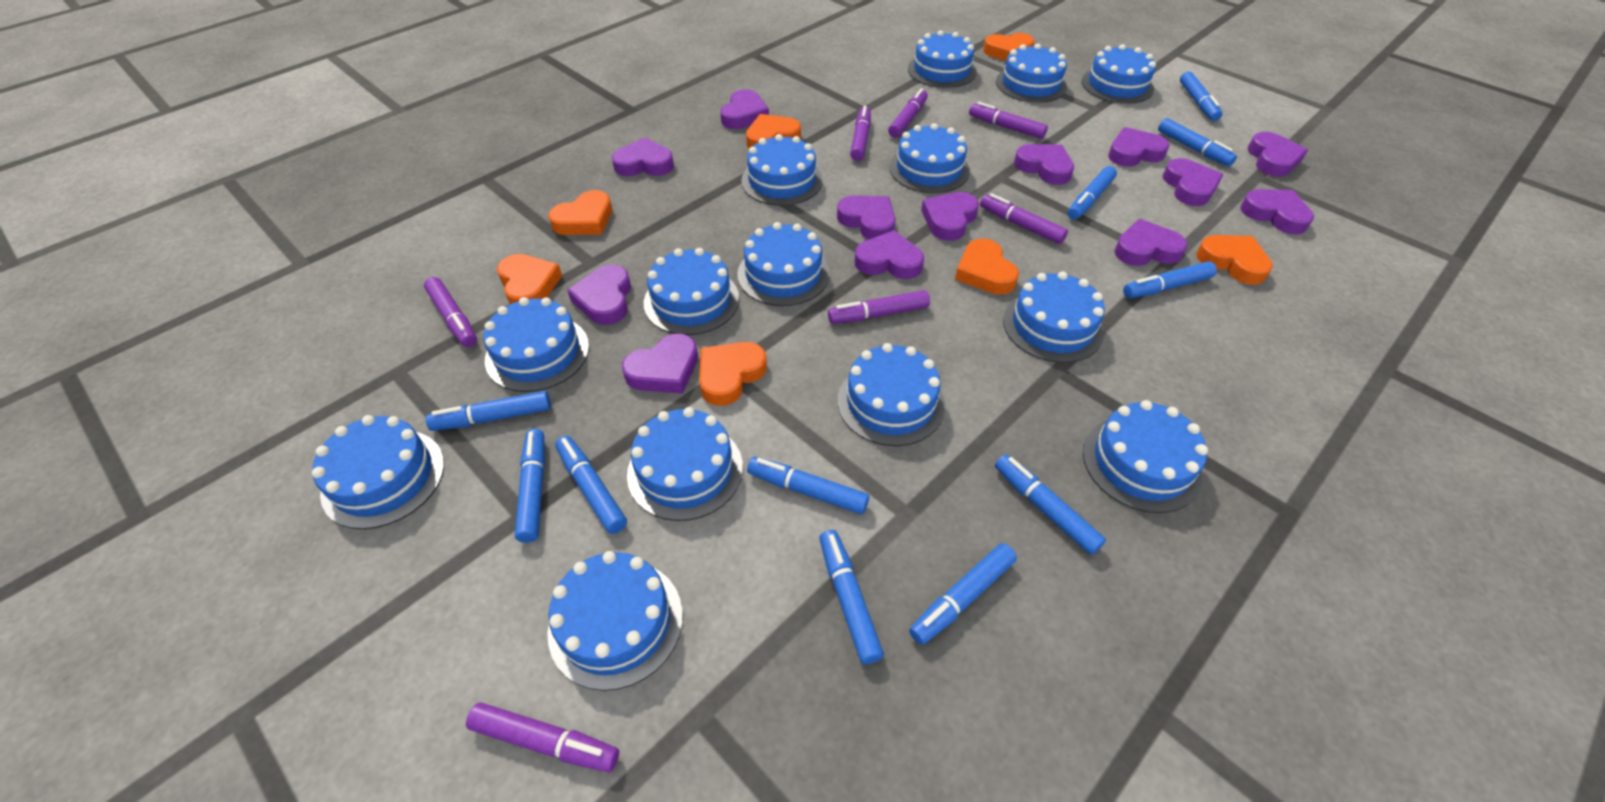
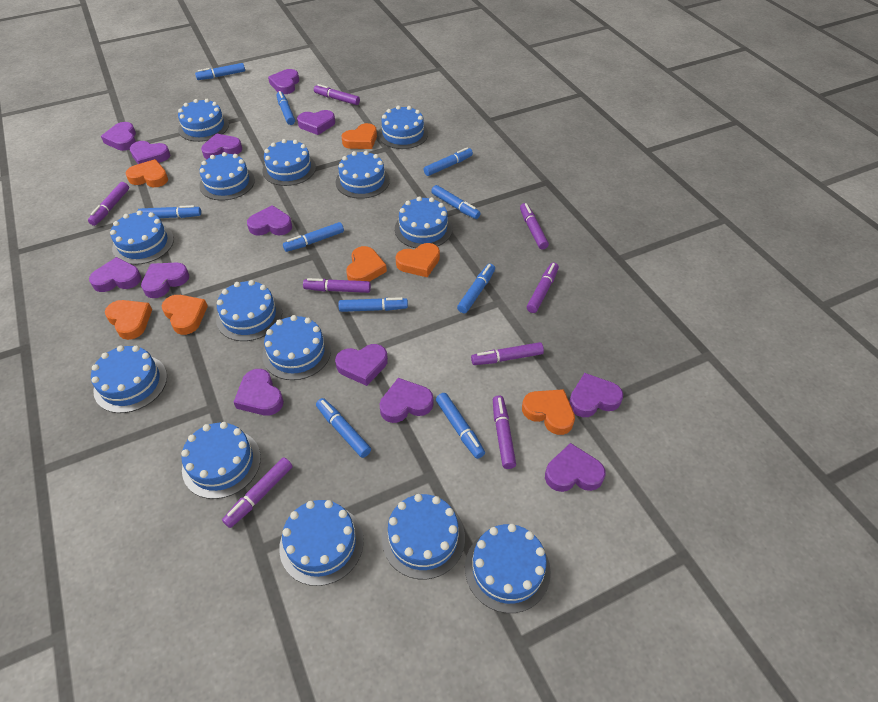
blue marker: 11 -> 10
purple marker: 7 -> 8

